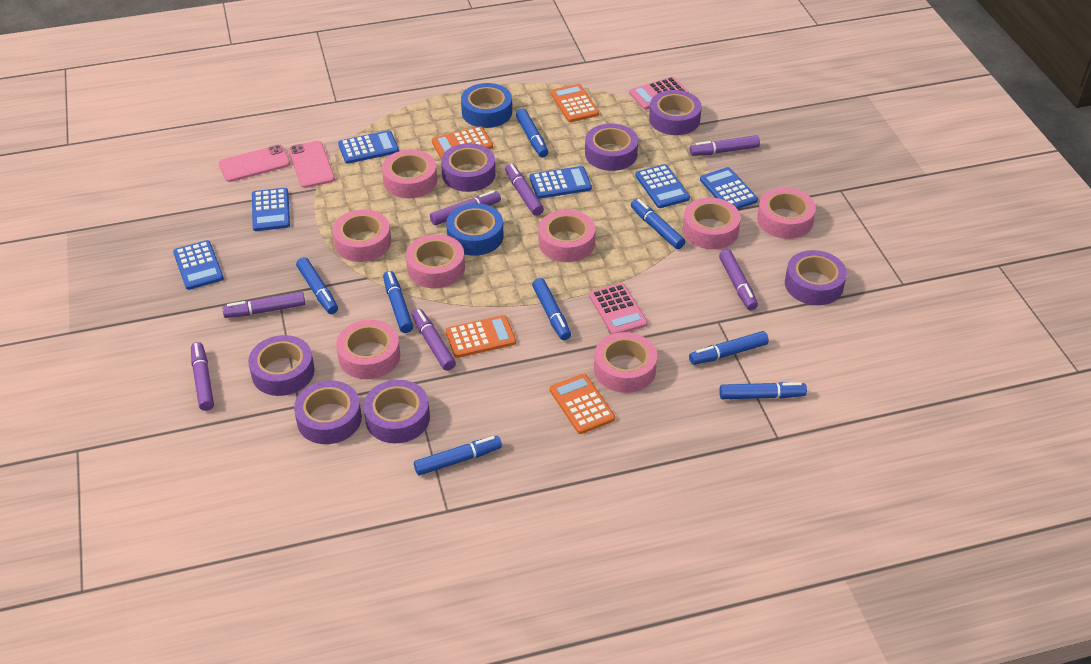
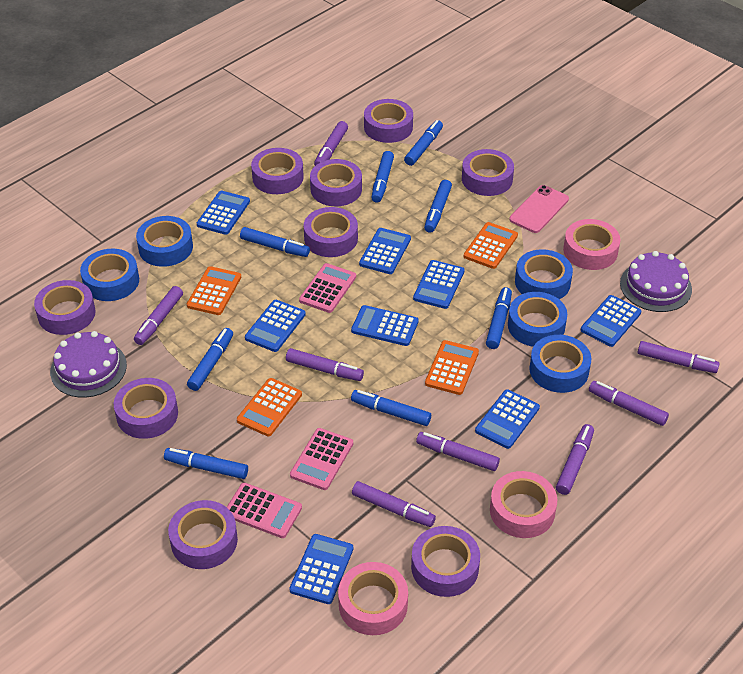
blue calculator: 6 -> 8
blue tape: 2 -> 5
pink calculator: 2 -> 3
pink phone: 2 -> 1
pink tape: 8 -> 3
purple cake: 0 -> 2
purple marker: 7 -> 8
purple tape: 7 -> 9

